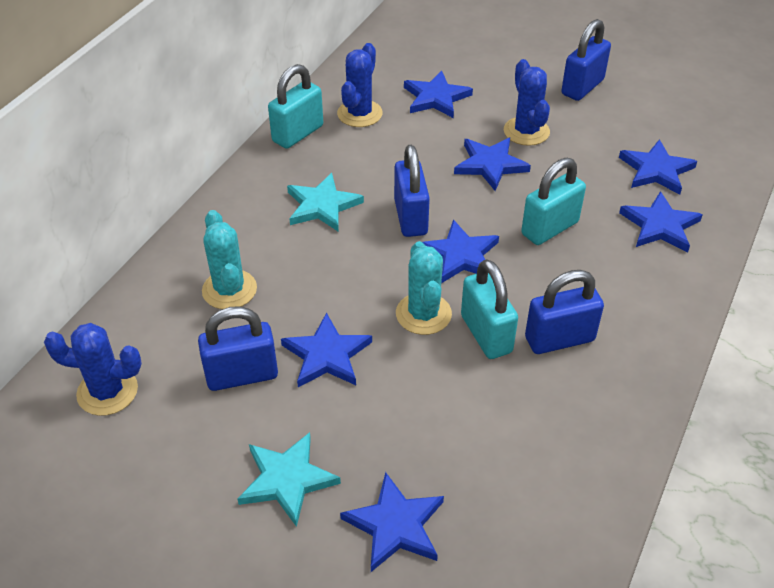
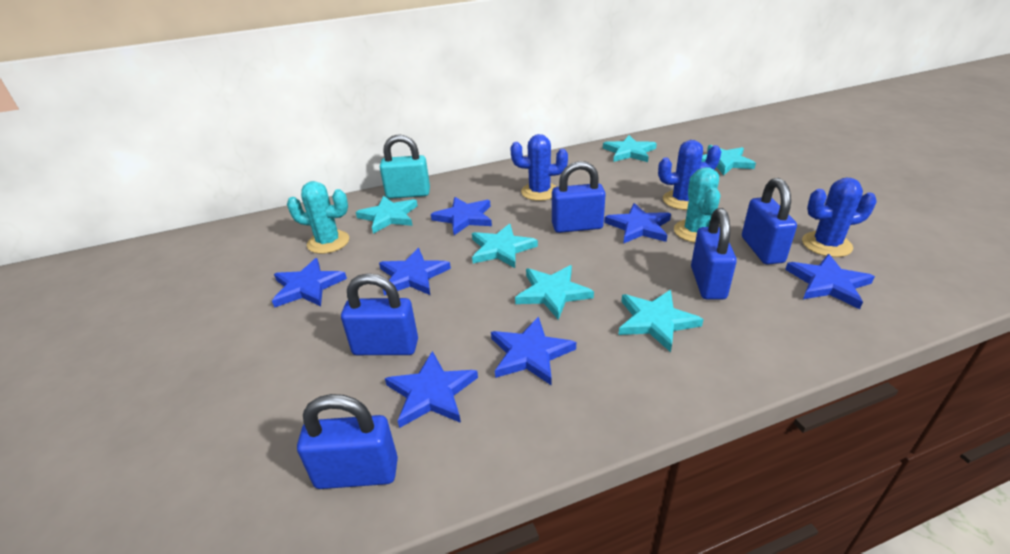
blue padlock: 4 -> 5
turquoise padlock: 3 -> 1
turquoise star: 2 -> 6

